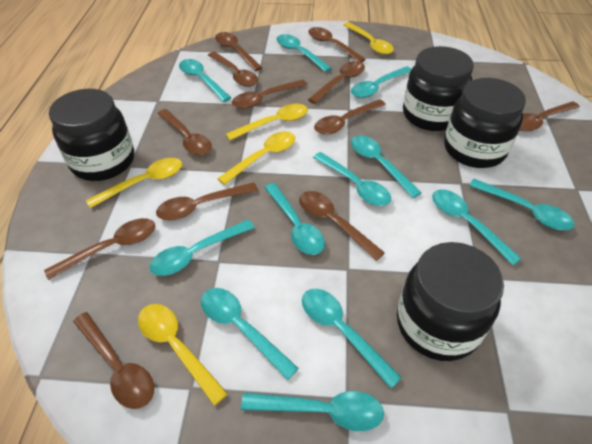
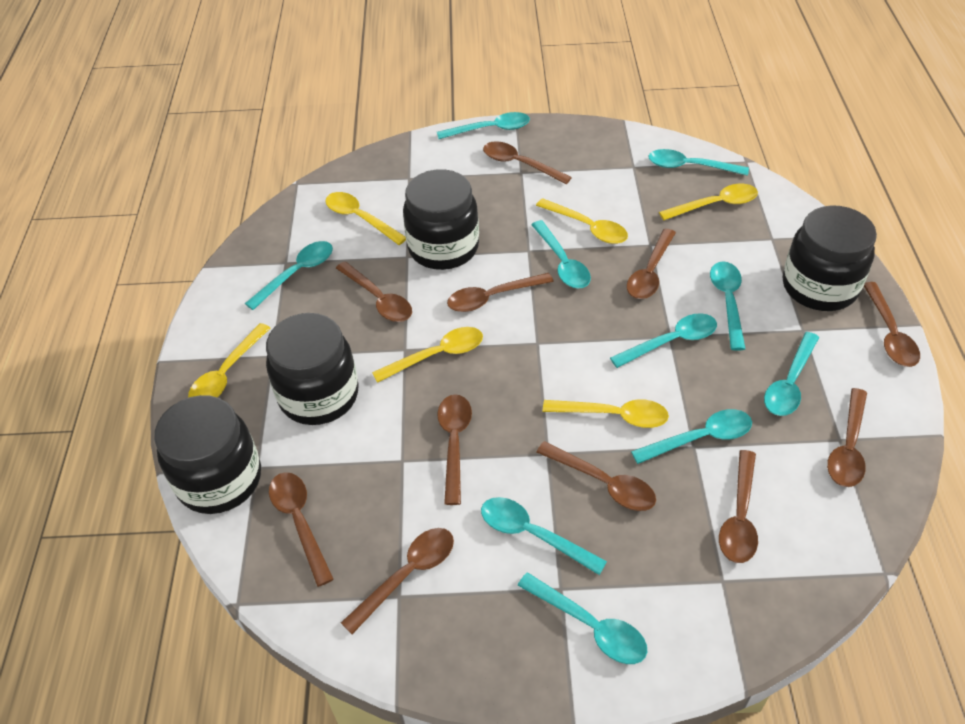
brown spoon: 12 -> 11
turquoise spoon: 12 -> 10
yellow spoon: 5 -> 6

